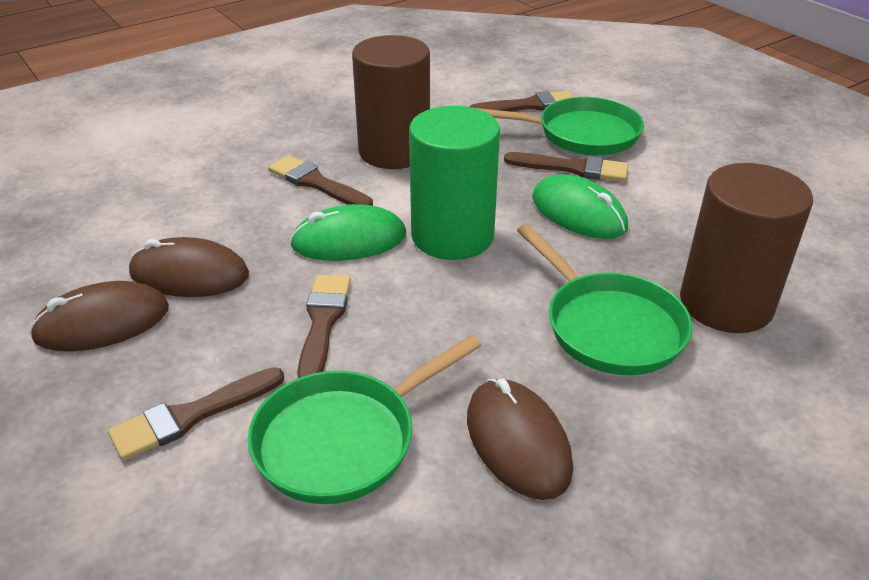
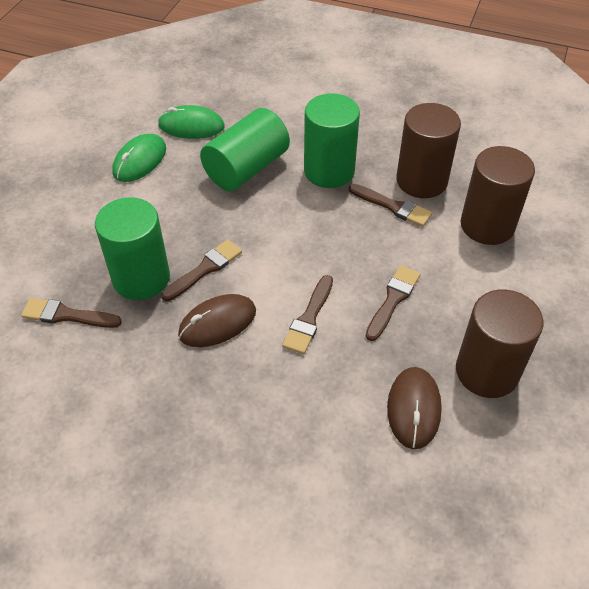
brown cylinder: 2 -> 3
brown mouse: 3 -> 2
green cylinder: 1 -> 3
green pan: 3 -> 0

